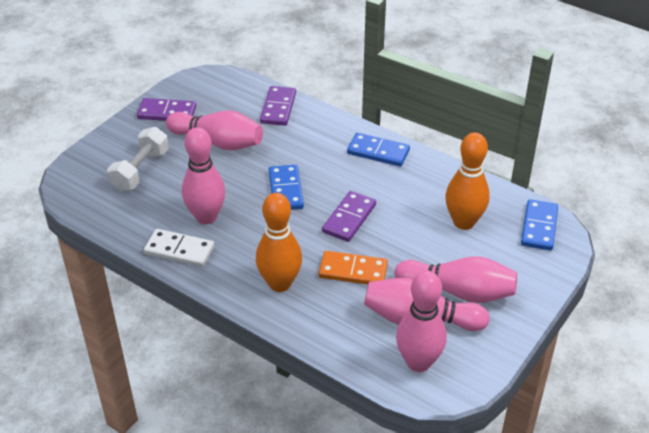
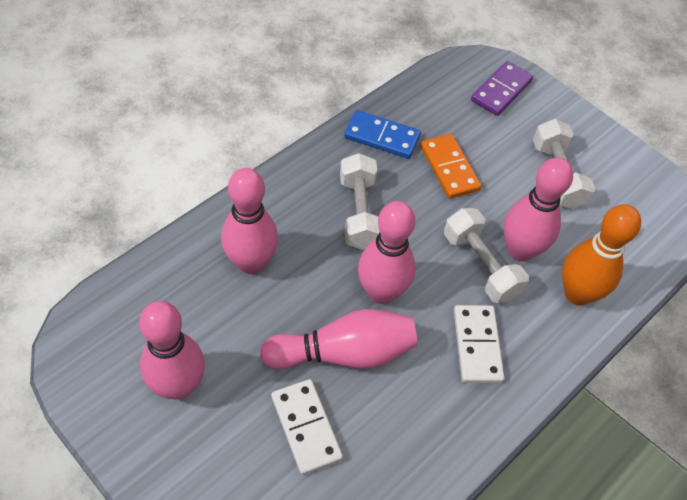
blue domino: 3 -> 1
orange bowling pin: 2 -> 1
purple domino: 3 -> 1
white domino: 1 -> 2
white dumbbell: 1 -> 3

